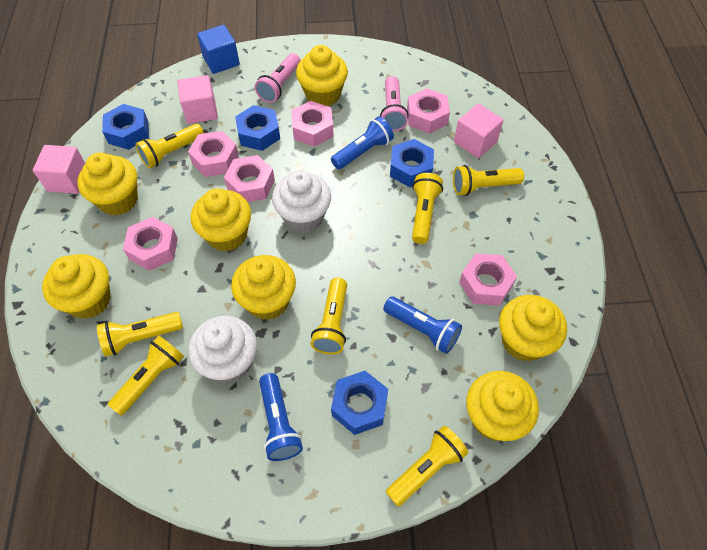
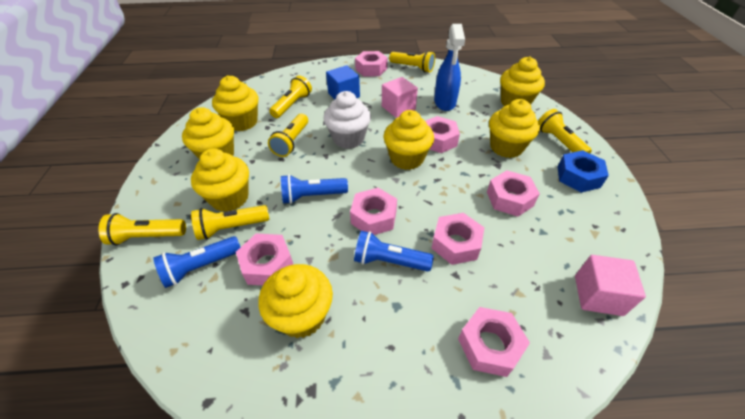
blue nut: 4 -> 1
blue spray bottle: 0 -> 1
pink cube: 3 -> 2
pink flashlight: 2 -> 0
pink nut: 6 -> 7
white cupcake: 2 -> 1
yellow flashlight: 7 -> 6

